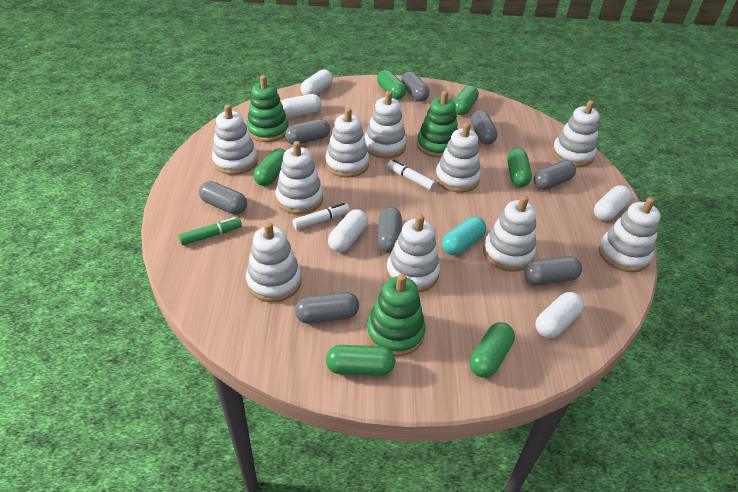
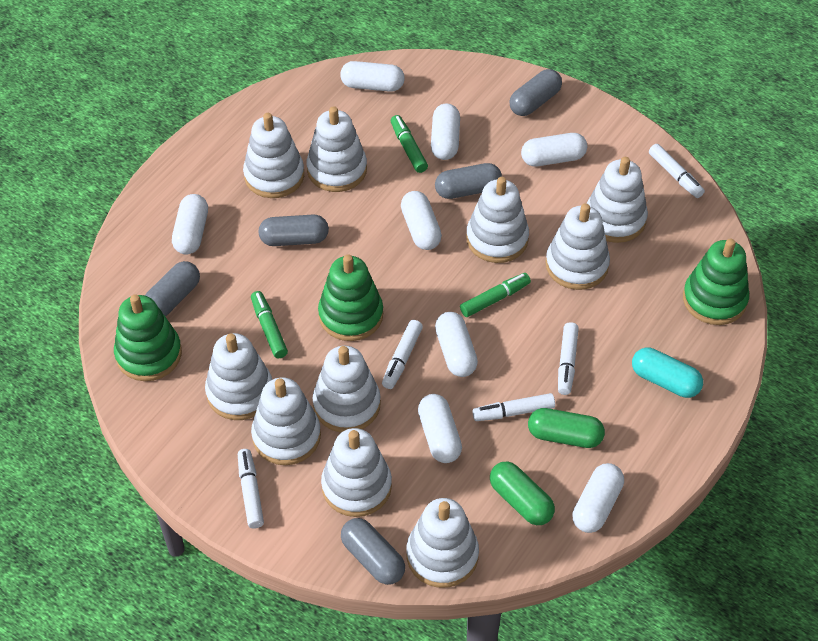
green capsule: 6 -> 2
green marker: 1 -> 3
grey capsule: 8 -> 5
white capsule: 5 -> 8
white marker: 2 -> 5

